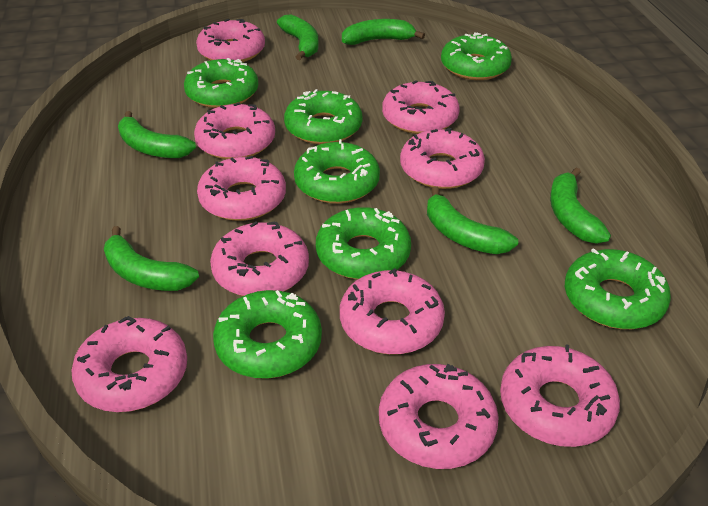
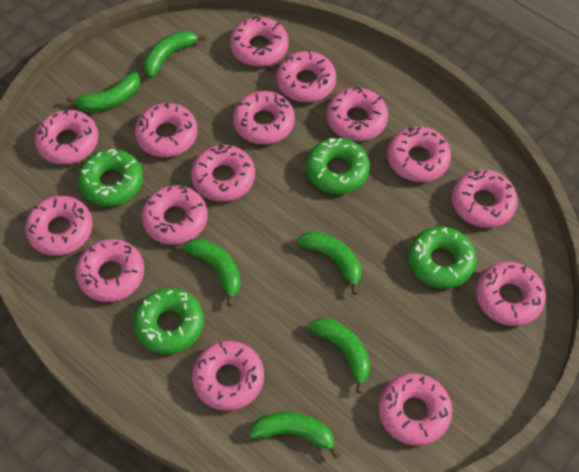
green donut: 7 -> 4
pink donut: 10 -> 15

